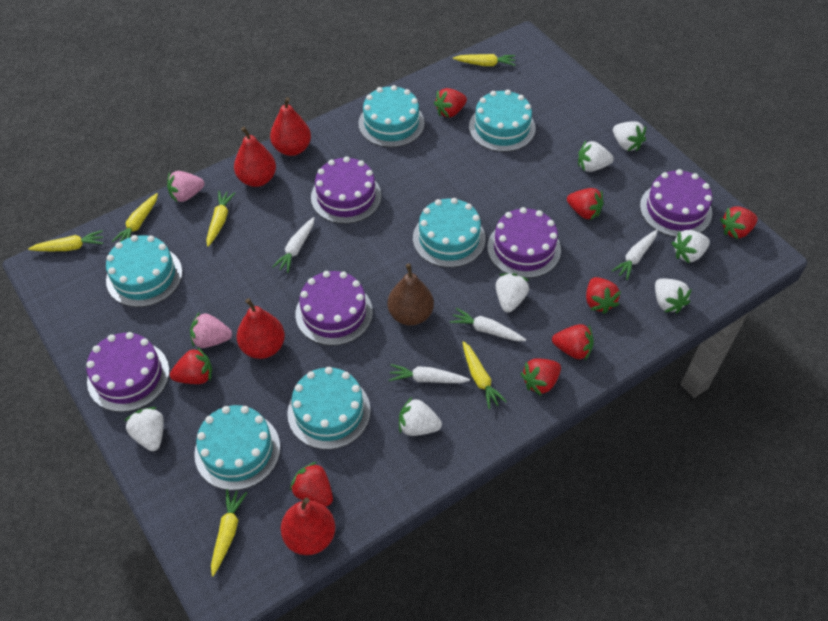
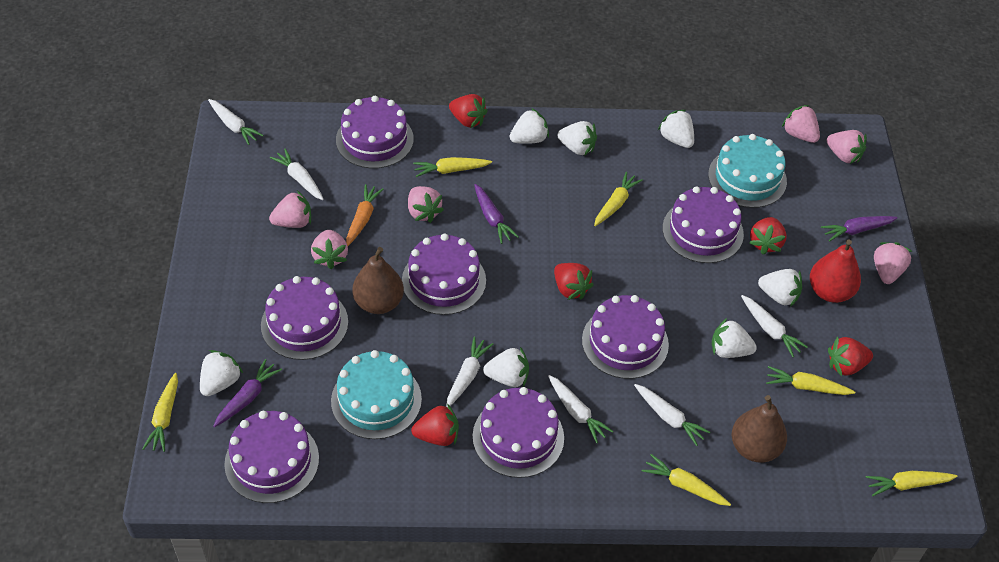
brown pear: 1 -> 2
orange carrot: 0 -> 1
pink strawberry: 2 -> 6
purple cake: 5 -> 7
purple carrot: 0 -> 3
red pear: 4 -> 1
red strawberry: 8 -> 5
turquoise cake: 6 -> 2
white carrot: 4 -> 6

